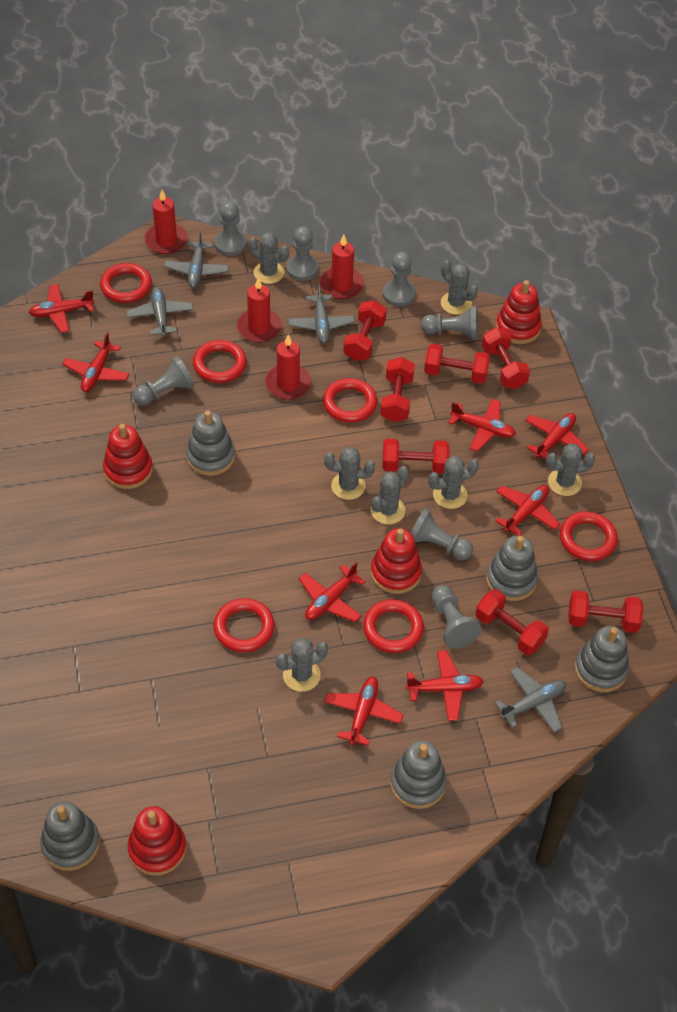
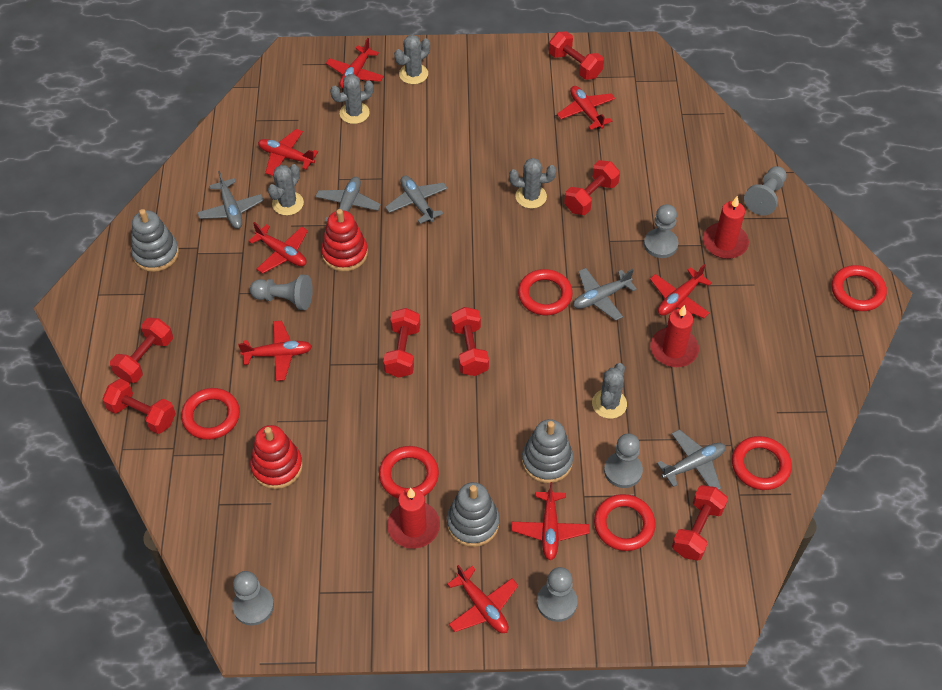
grey cactus: 7 -> 5
grey pawn: 7 -> 6
grey plane: 4 -> 5
grey stacking toy: 5 -> 3
red candle: 4 -> 3
red stacking toy: 4 -> 2

